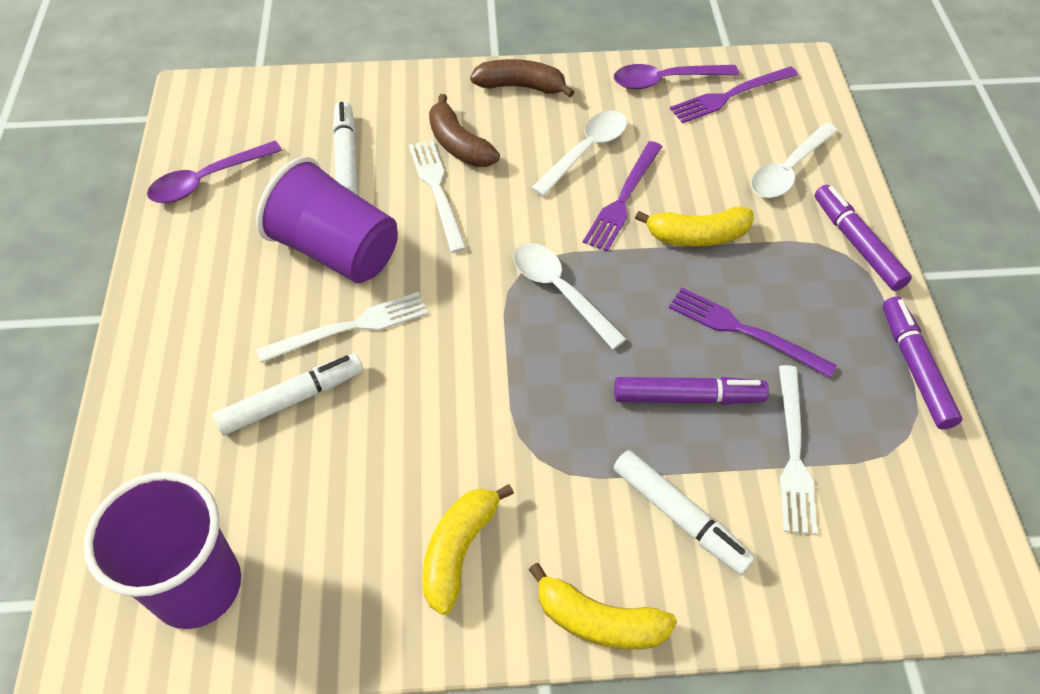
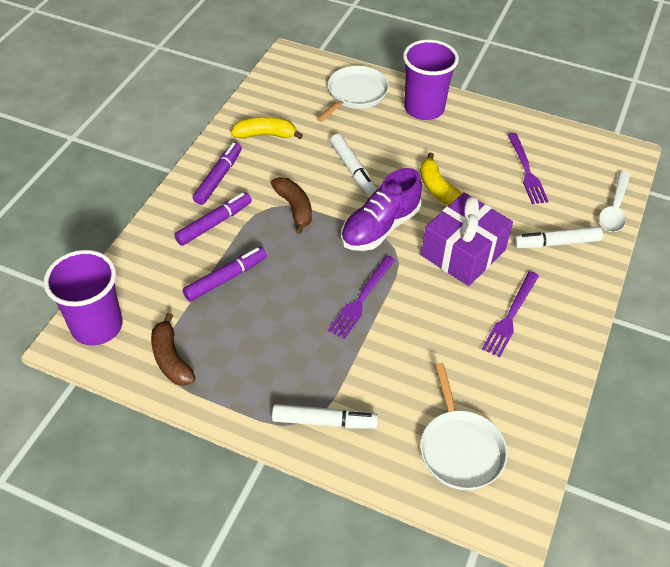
purple gift: 0 -> 1
purple shoe: 0 -> 1
purple spoon: 2 -> 0
white fork: 3 -> 0
white pan: 0 -> 2
white spoon: 3 -> 1
yellow banana: 3 -> 2

